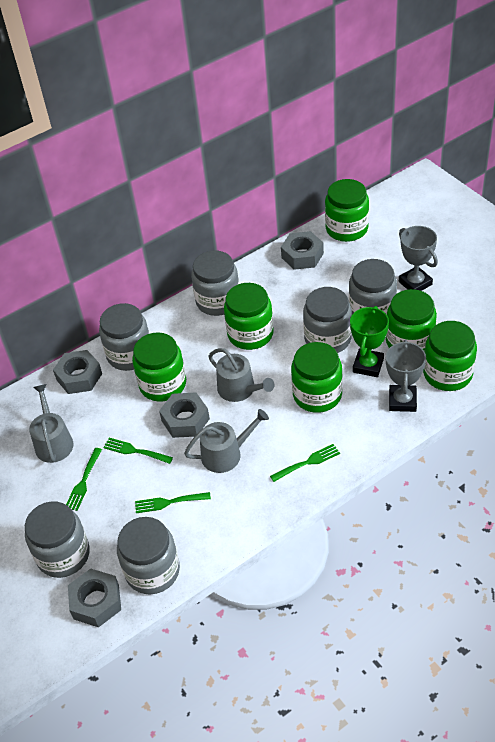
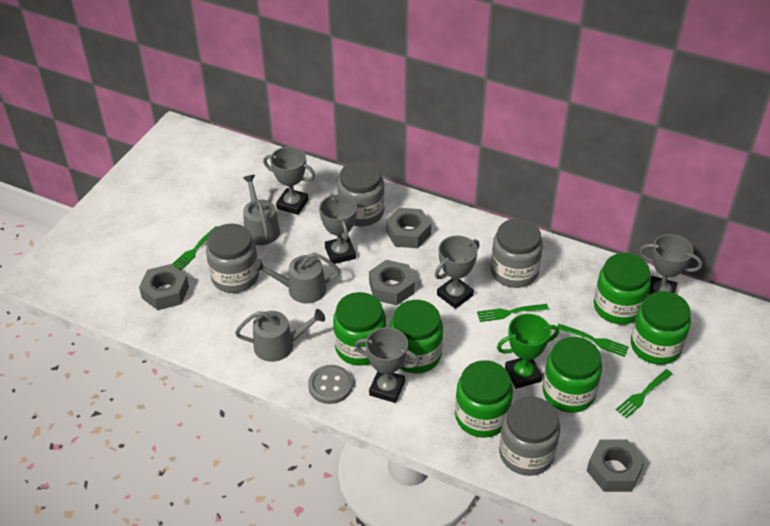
grey button: 0 -> 1
grey jar: 6 -> 4
grey trophy: 2 -> 5

